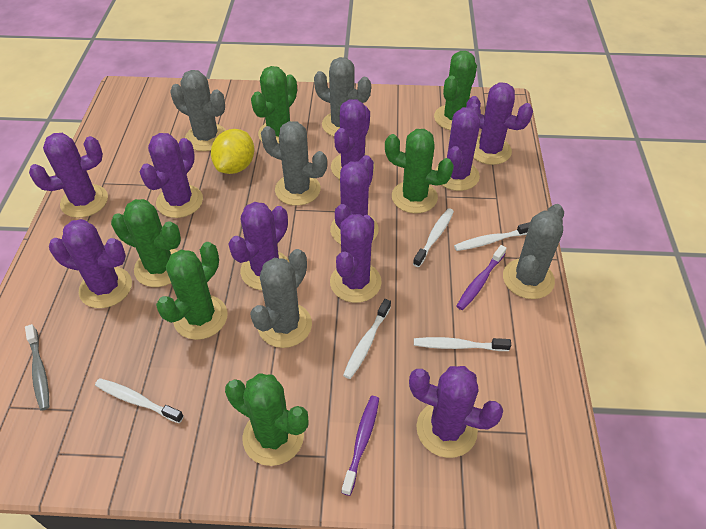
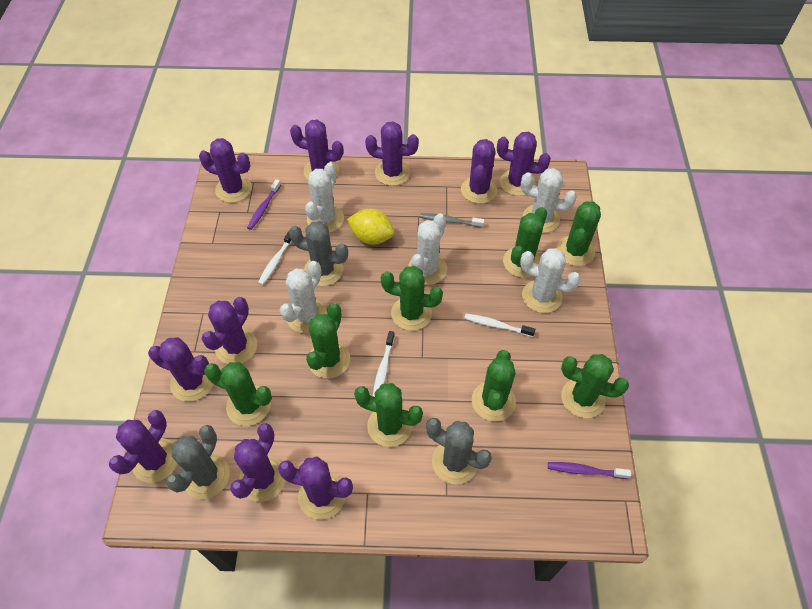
green cactus: 6 -> 8
grey cactus: 5 -> 3
white cactus: 0 -> 5
white toothbrush: 5 -> 3

